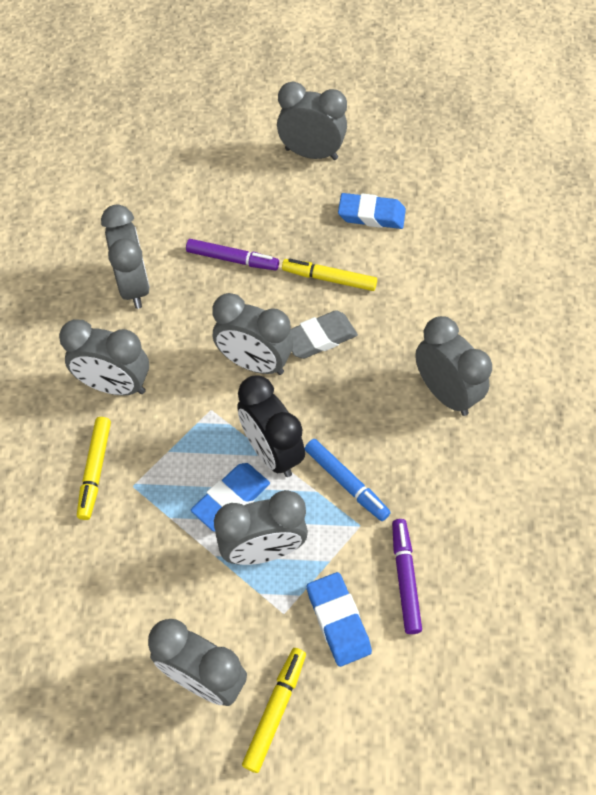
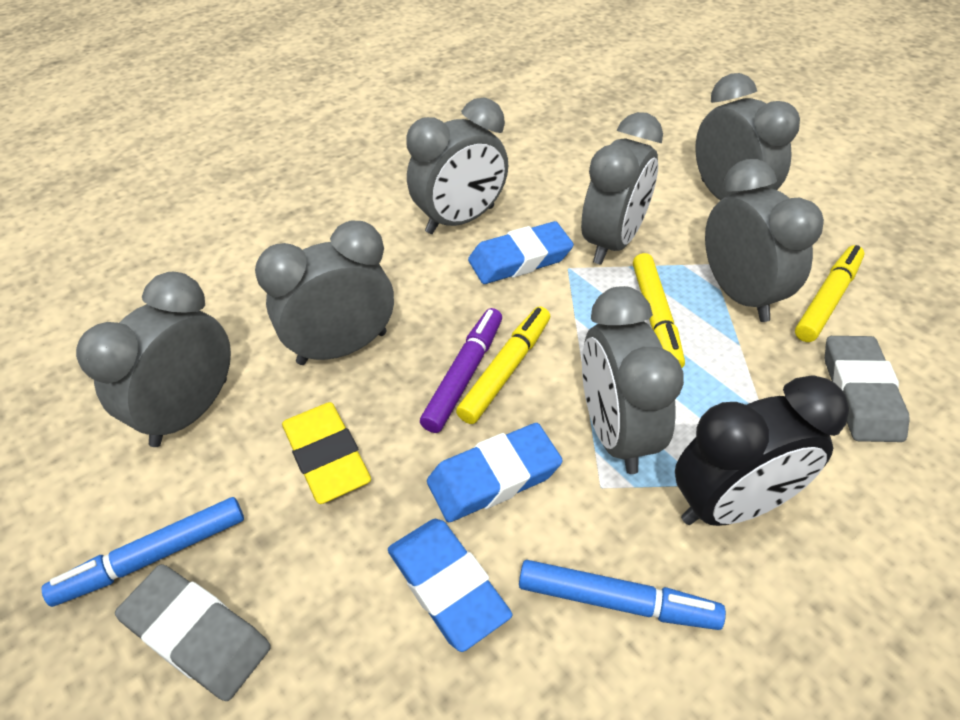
blue marker: 1 -> 2
grey eraser: 1 -> 2
purple marker: 2 -> 1
yellow eraser: 0 -> 1

